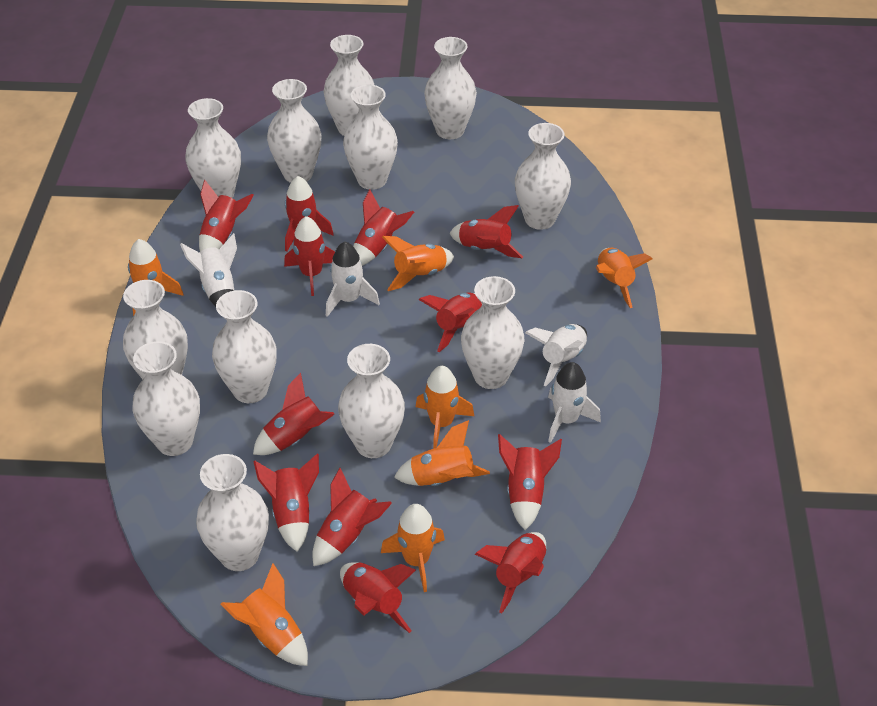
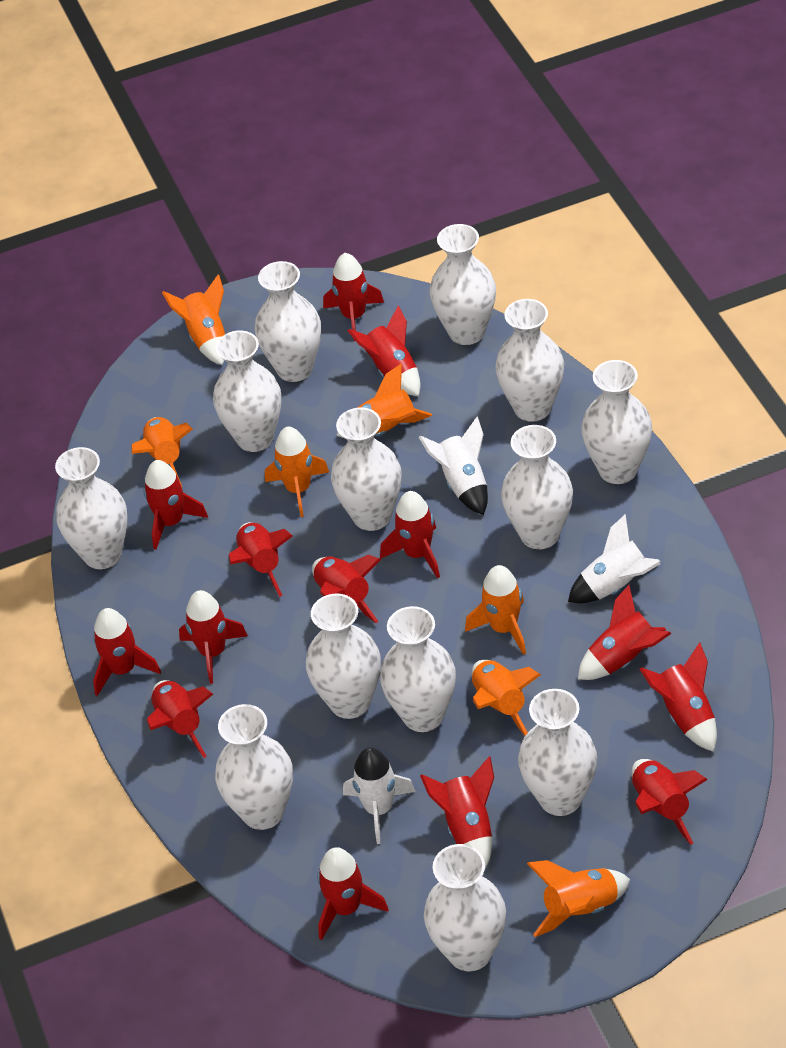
red rocket: 12 -> 14
white rocket: 4 -> 3
white vase: 12 -> 13

